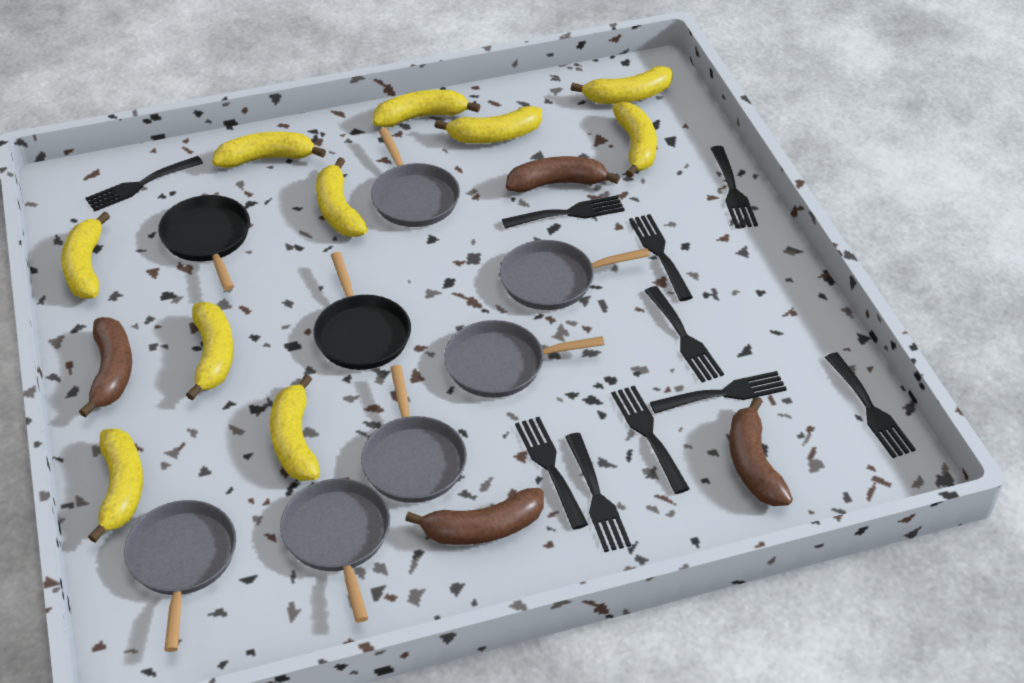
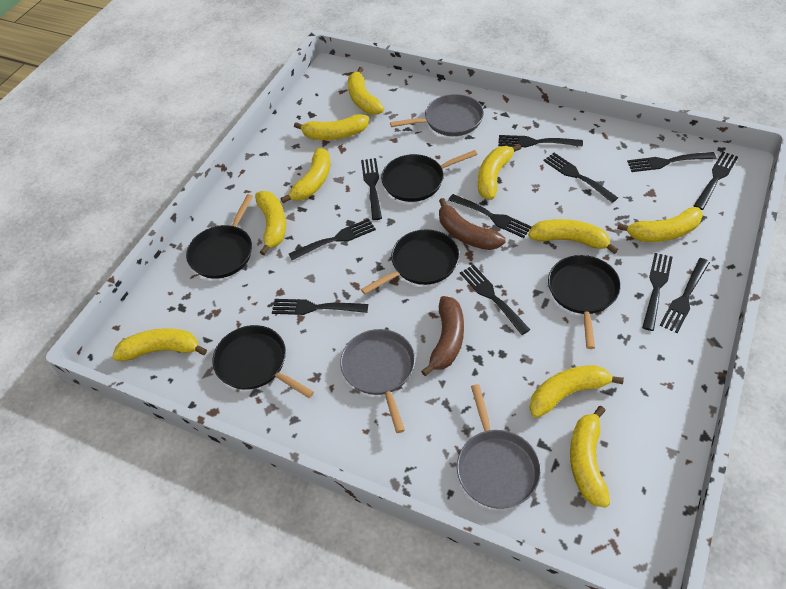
black fork: 10 -> 11
black pan: 2 -> 5
brown banana: 4 -> 2
grey pan: 6 -> 3

